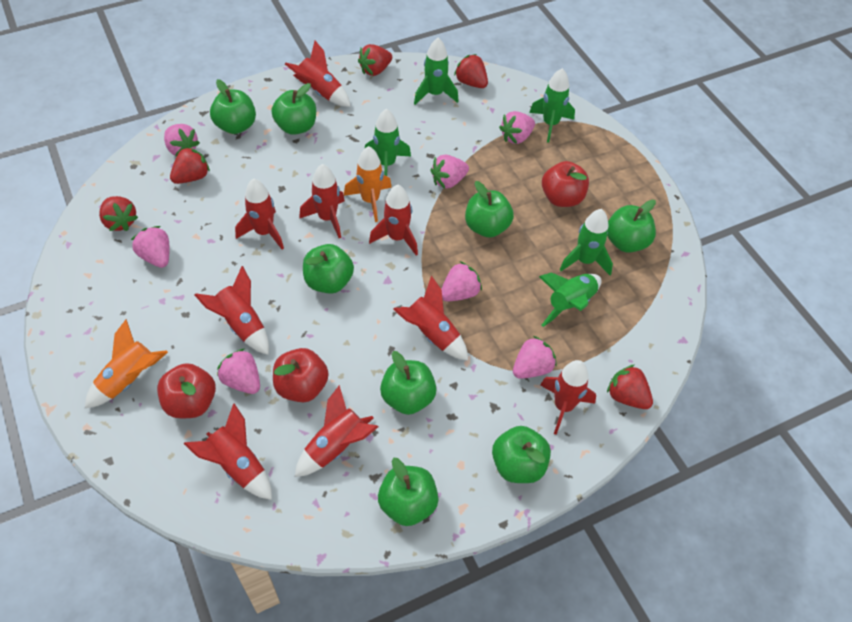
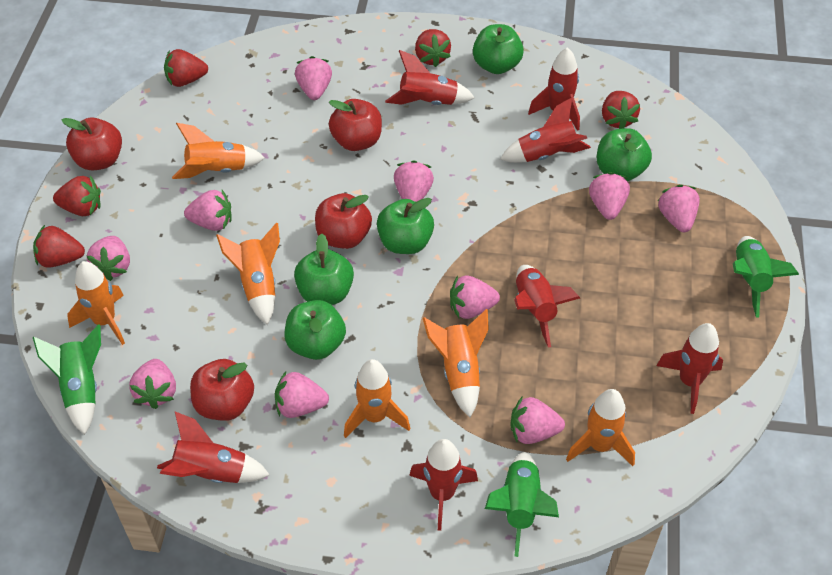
green apple: 8 -> 5
green rocket: 5 -> 3
orange rocket: 2 -> 6
pink strawberry: 7 -> 10
red apple: 3 -> 4
red rocket: 9 -> 7

